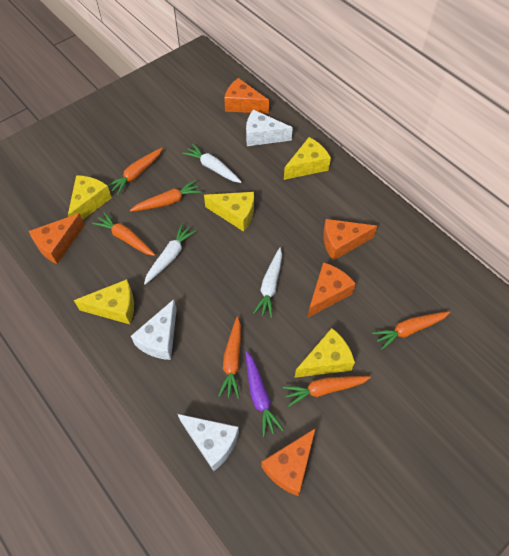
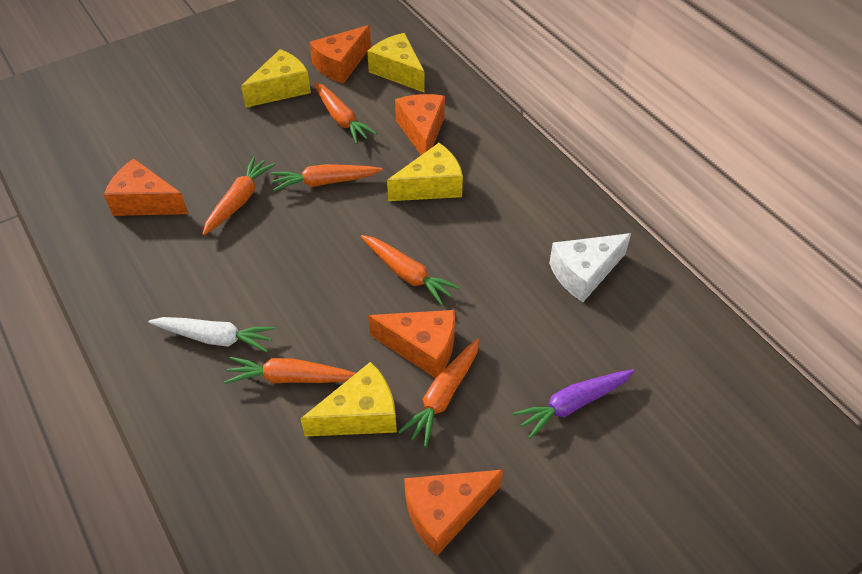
white carrot: 3 -> 1
white cheese: 3 -> 1
yellow cheese: 5 -> 4

